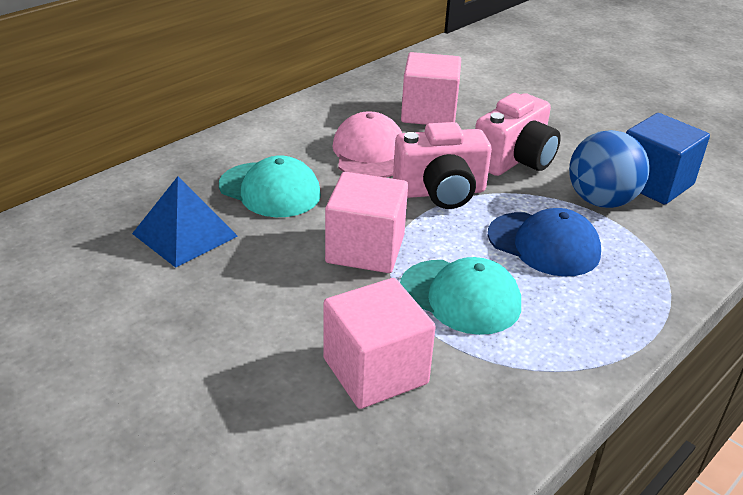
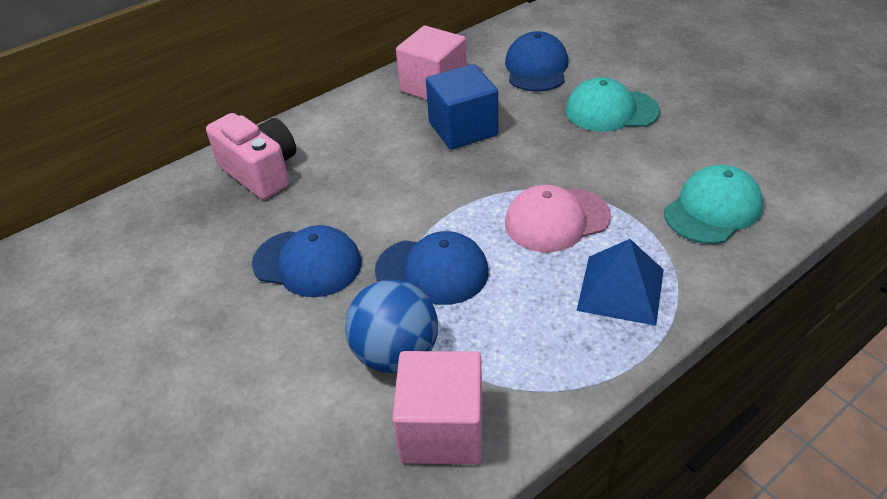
blue cap: 1 -> 3
pink camera: 2 -> 1
pink cube: 3 -> 2

